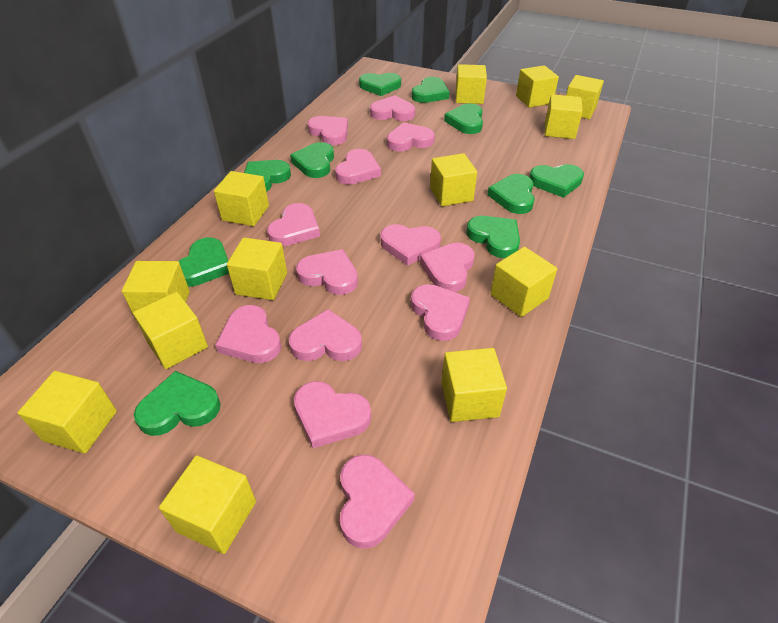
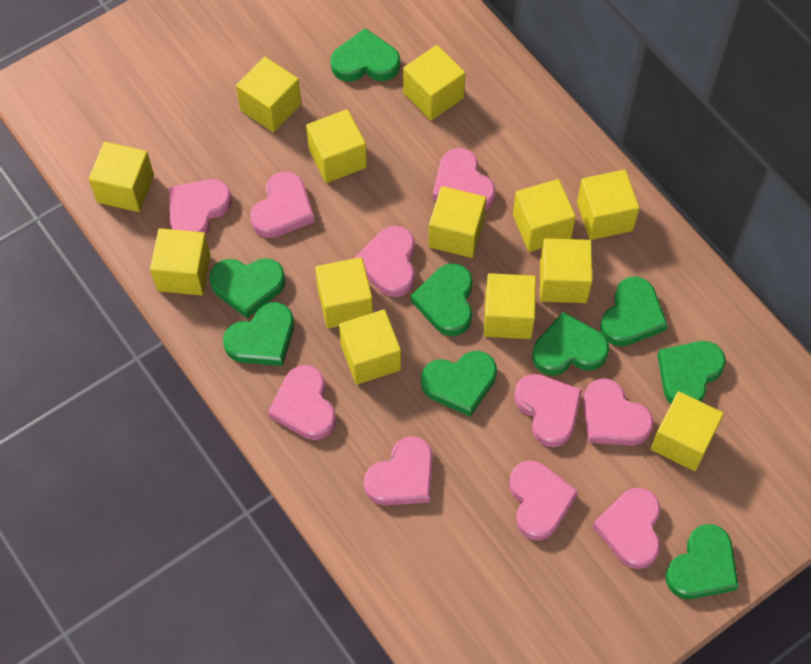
green heart: 10 -> 9
pink heart: 13 -> 10

